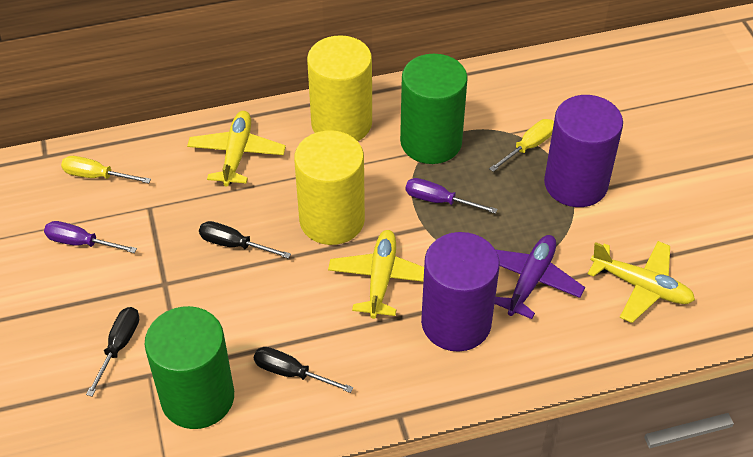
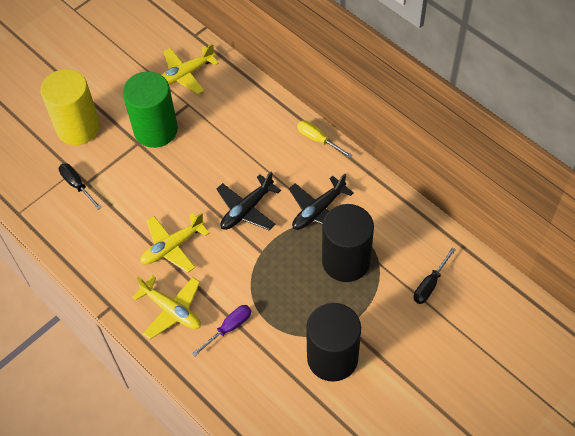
black cylinder: 0 -> 2
black plane: 0 -> 2
black screwdriver: 3 -> 2
green cylinder: 2 -> 1
purple cylinder: 2 -> 0
purple plane: 1 -> 0
purple screwdriver: 2 -> 1
yellow cylinder: 2 -> 1
yellow screwdriver: 2 -> 1

